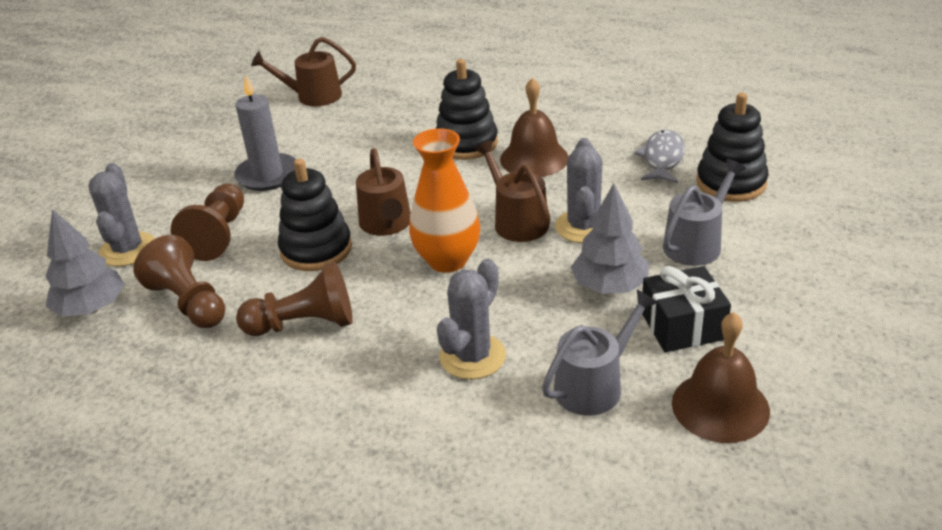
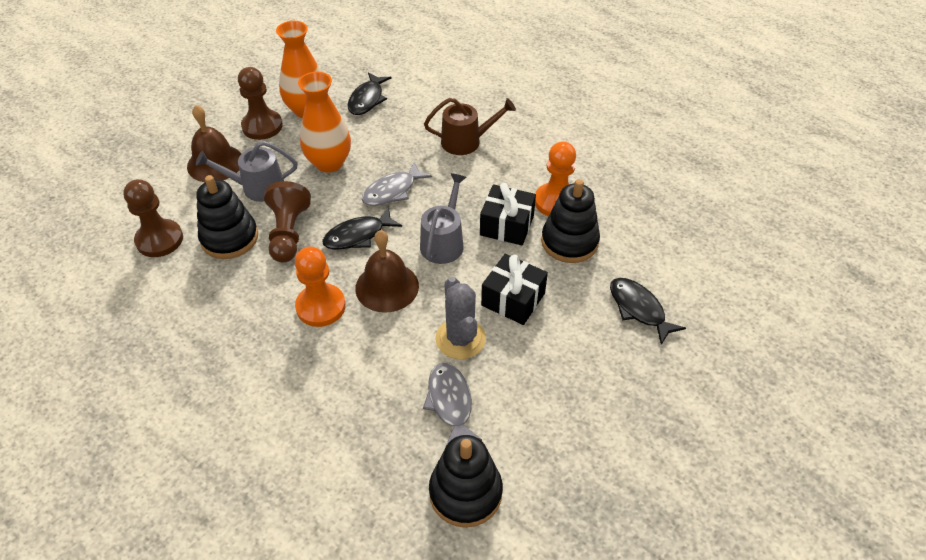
black fish: 0 -> 3
black gift: 1 -> 2
brown watering can: 3 -> 1
grey cactus: 3 -> 1
grey candle: 1 -> 0
grey fish: 1 -> 2
grey tree: 2 -> 0
orange pawn: 0 -> 2
orange vase: 1 -> 2

